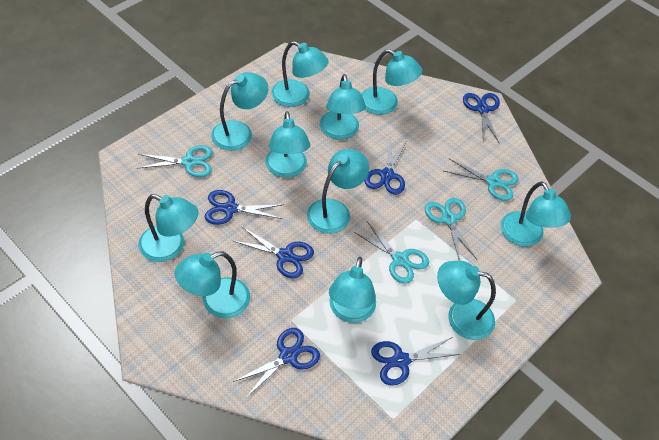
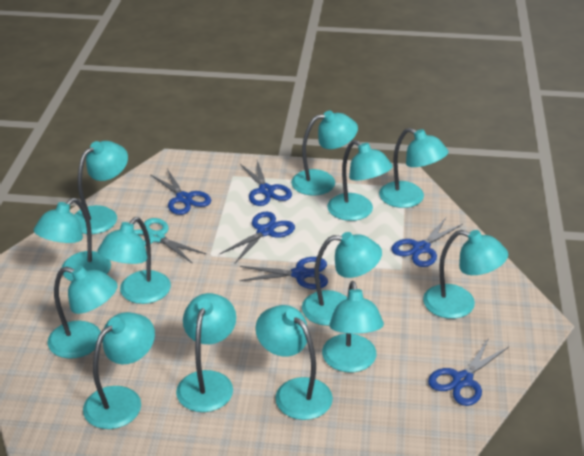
turquoise lamp: 11 -> 13
turquoise scissors: 4 -> 1

